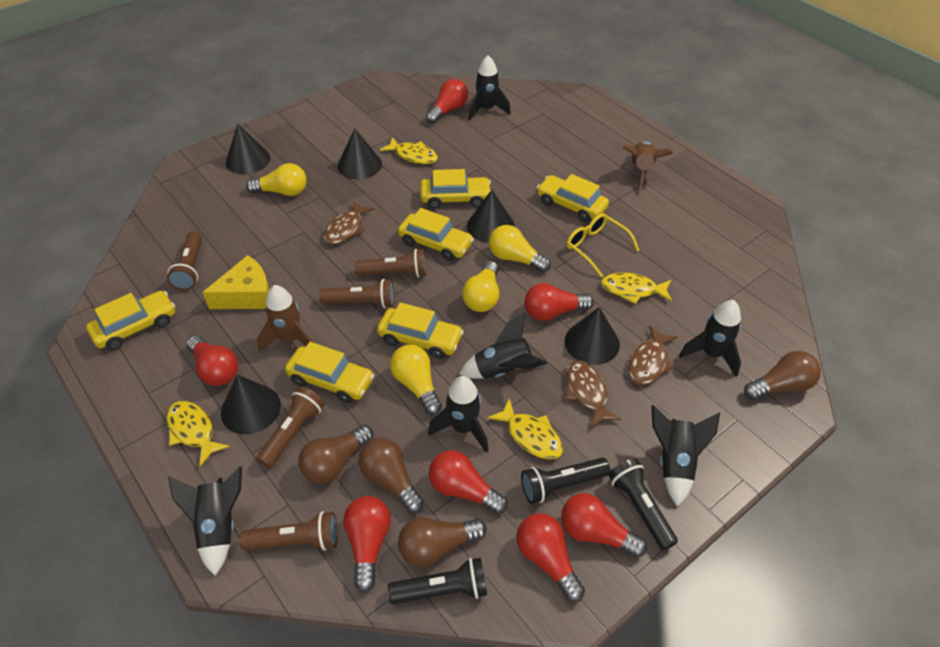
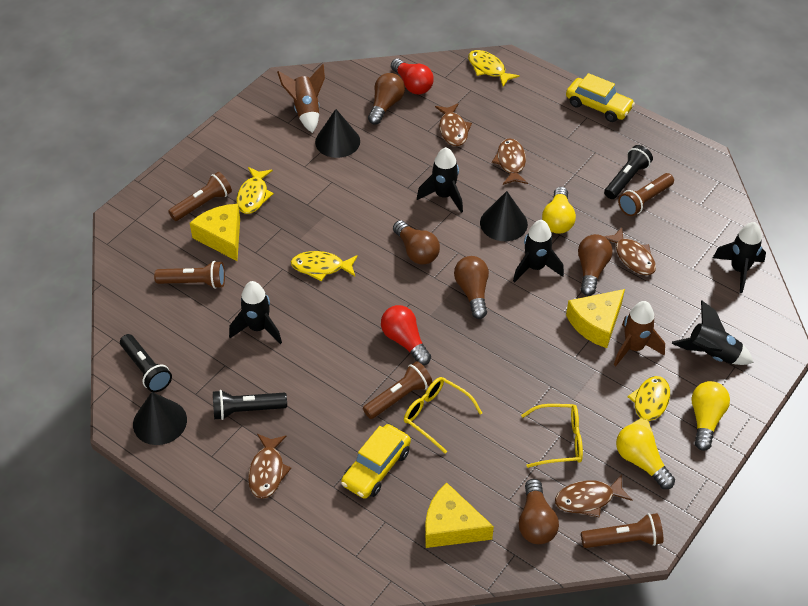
black cone: 5 -> 3
black rocket: 6 -> 5
brown fish: 3 -> 5
brown light bulb: 4 -> 5
red light bulb: 7 -> 2
yellow car: 6 -> 2
yellow cheese: 1 -> 3
yellow glasses: 1 -> 2
yellow light bulb: 4 -> 3

